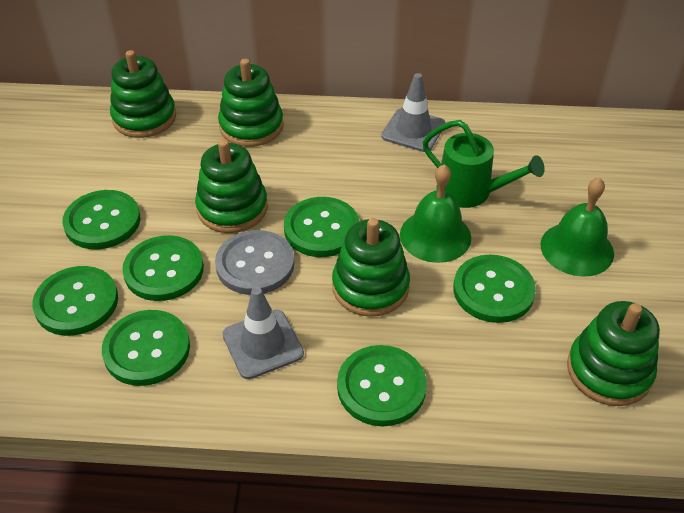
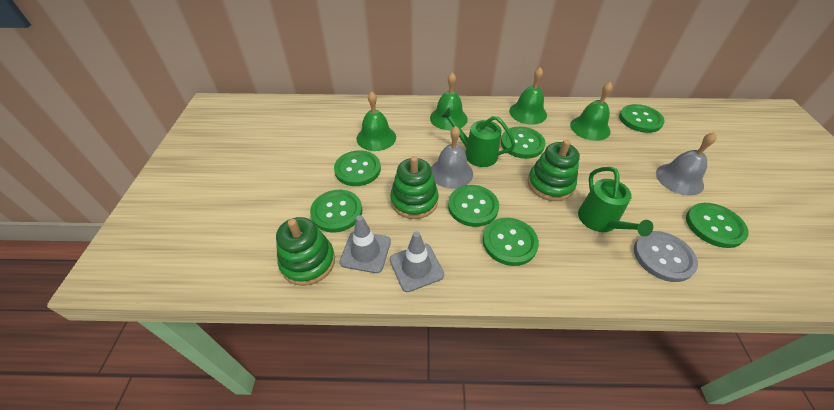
green bell: 2 -> 4
green stacking toy: 5 -> 3
green watering can: 1 -> 2
grey bell: 0 -> 2

